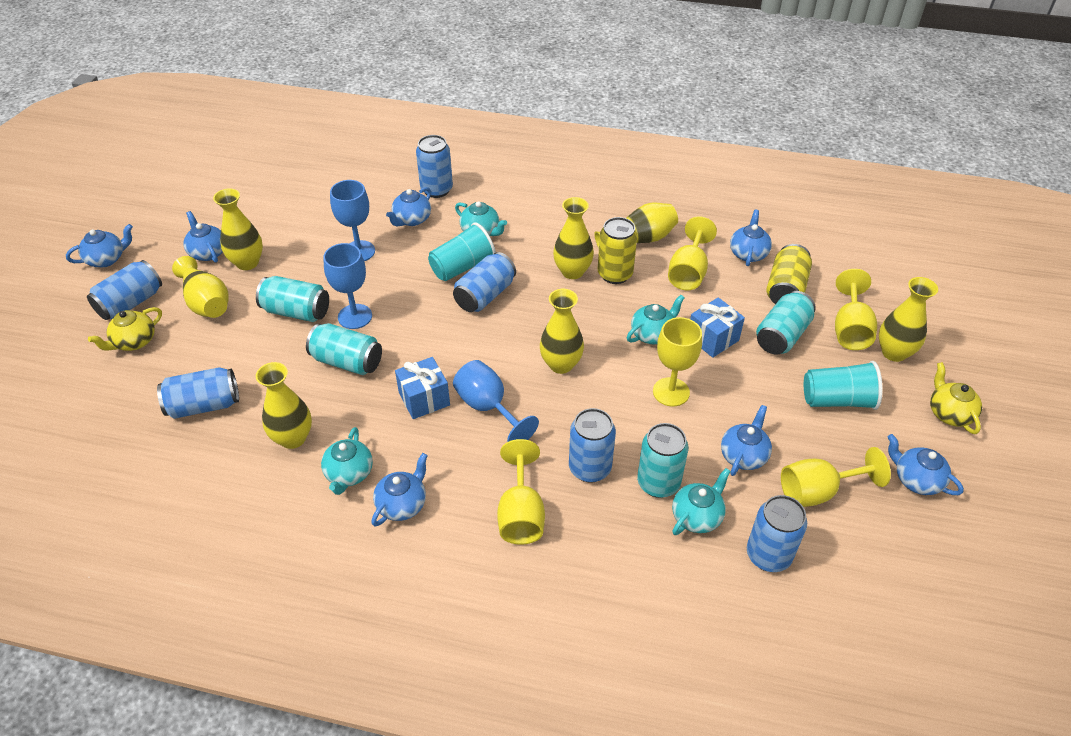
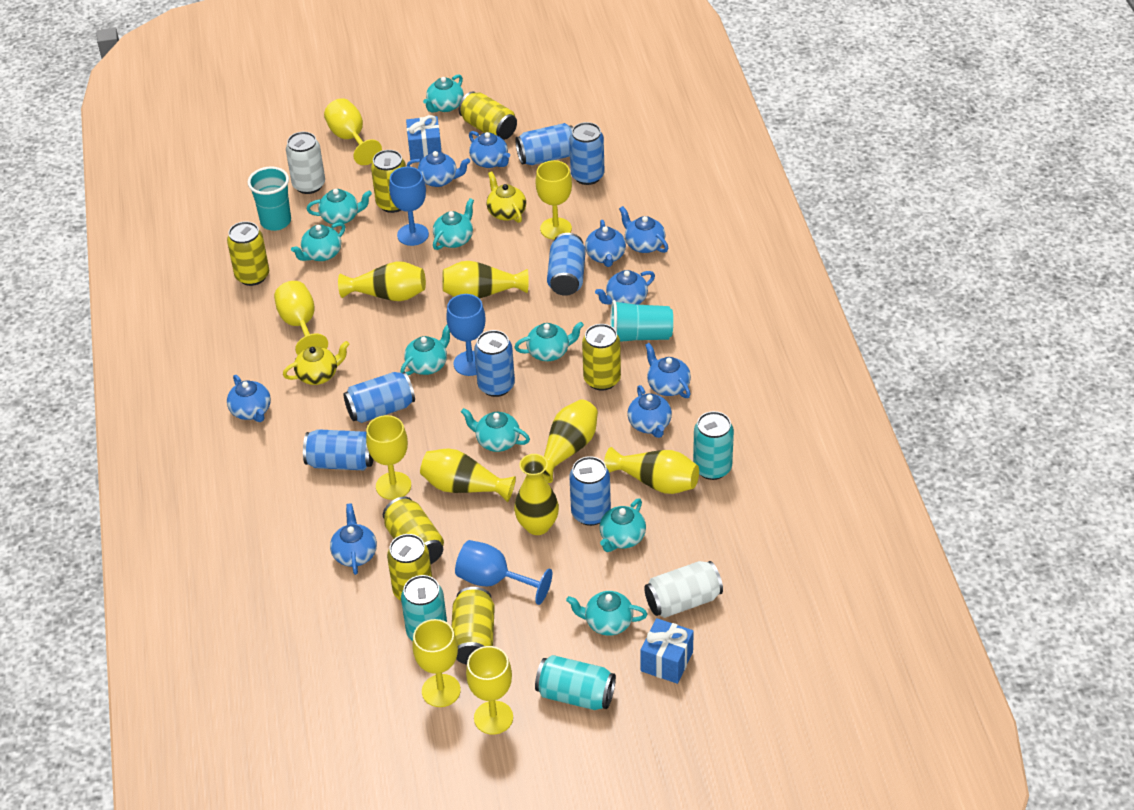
blue can: 6 -> 7
blue teapot: 7 -> 9
turquoise can: 4 -> 3
turquoise teapot: 4 -> 9
white can: 0 -> 2
yellow can: 2 -> 7
yellow goblet: 5 -> 6
yellow vase: 7 -> 6

